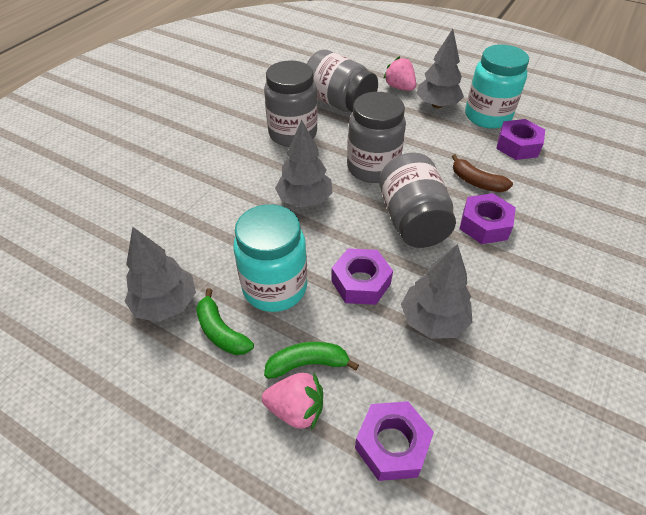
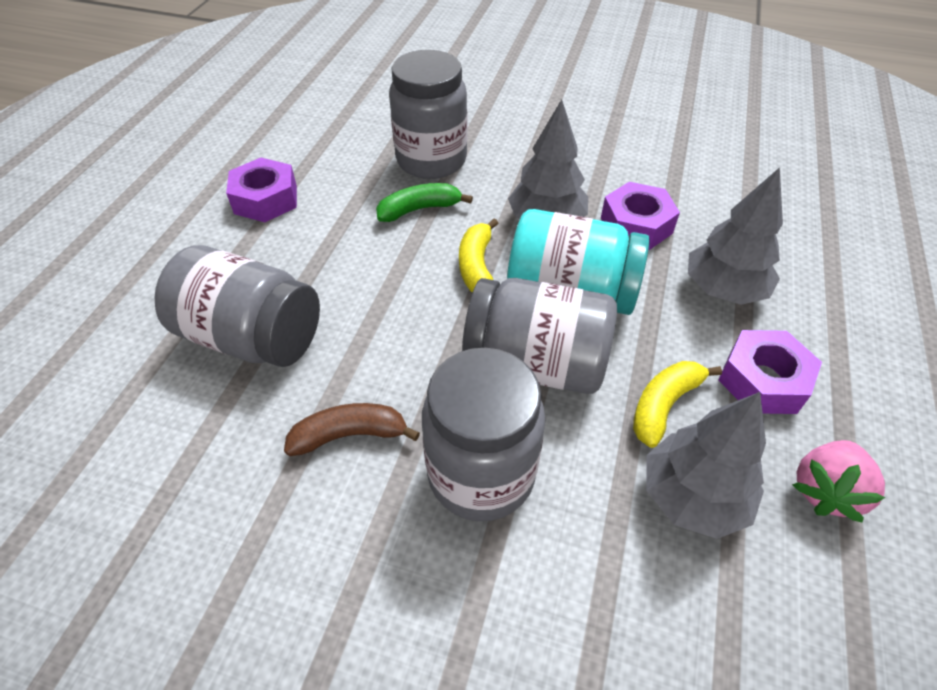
green banana: 2 -> 1
grey tree: 4 -> 3
pink strawberry: 2 -> 1
purple nut: 4 -> 3
turquoise jar: 2 -> 1
yellow banana: 0 -> 2

